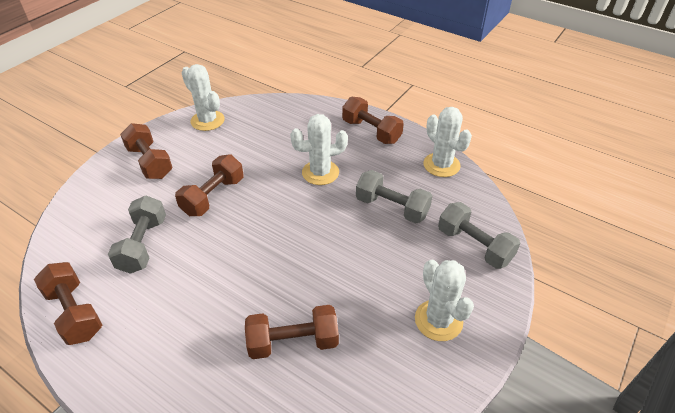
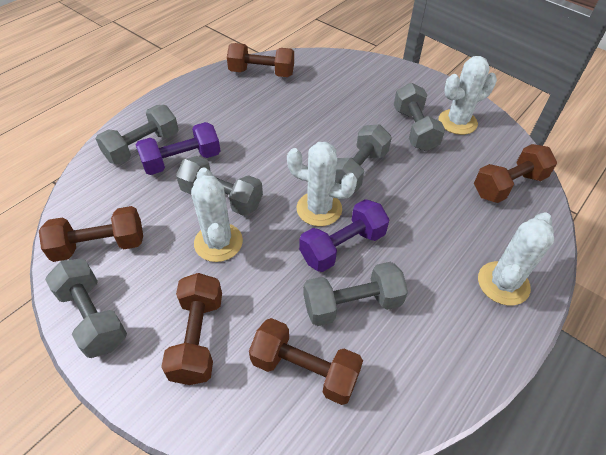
grey dumbbell: 3 -> 6
purple dumbbell: 0 -> 2

